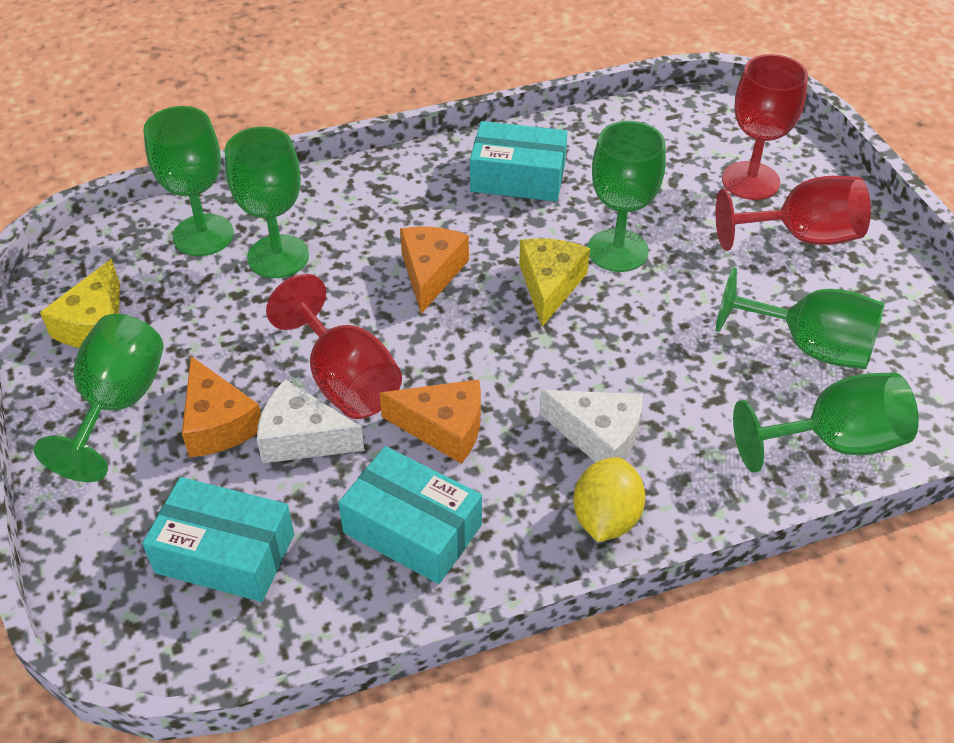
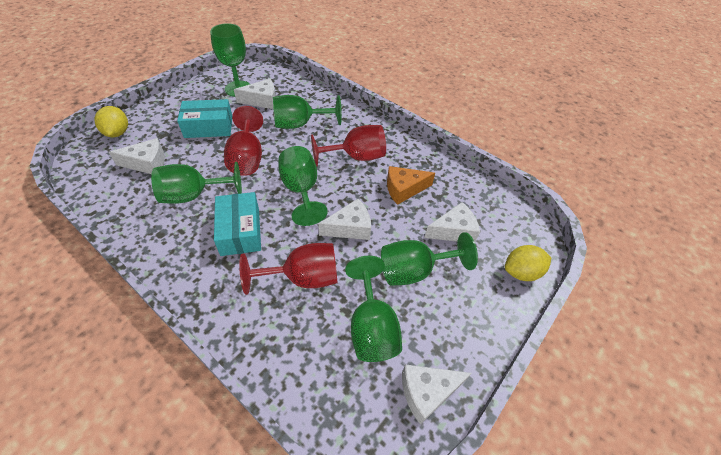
orange cheese: 3 -> 1
turquoise box: 3 -> 2
white cheese: 2 -> 5
yellow cheese: 2 -> 0
yellow lemon: 1 -> 2

